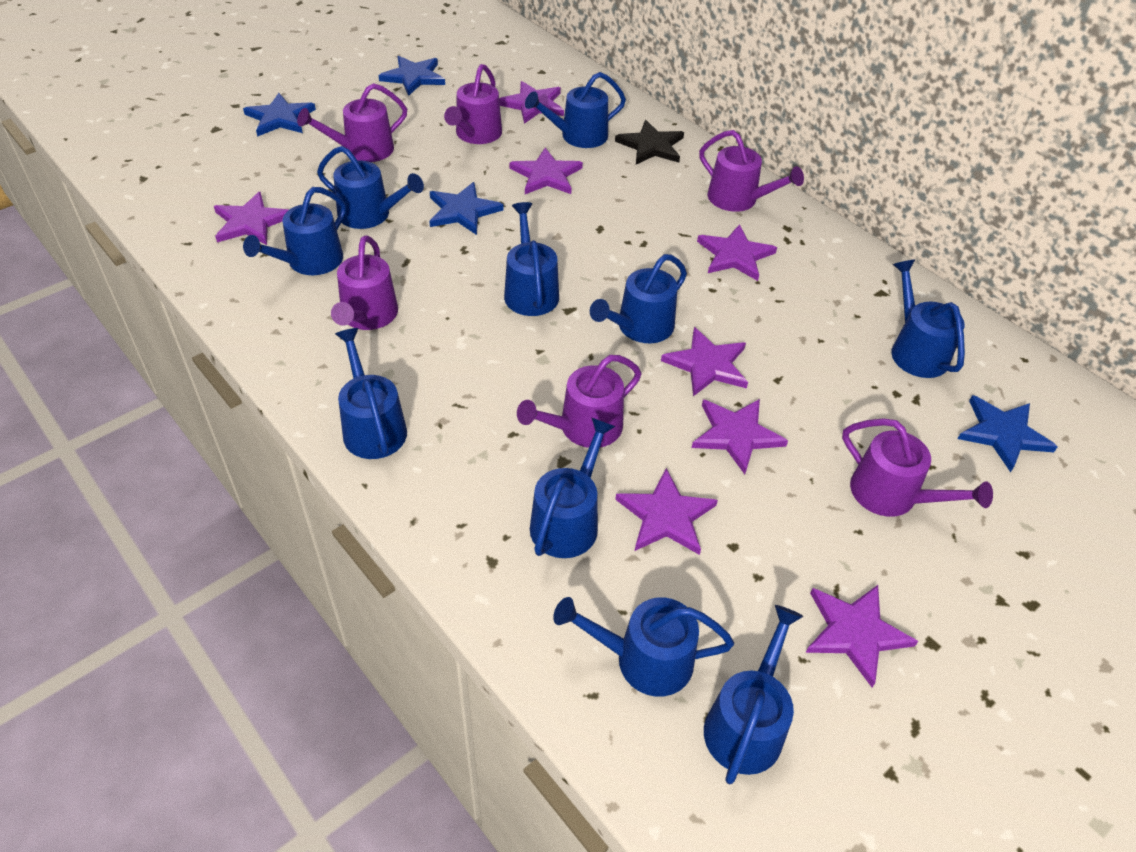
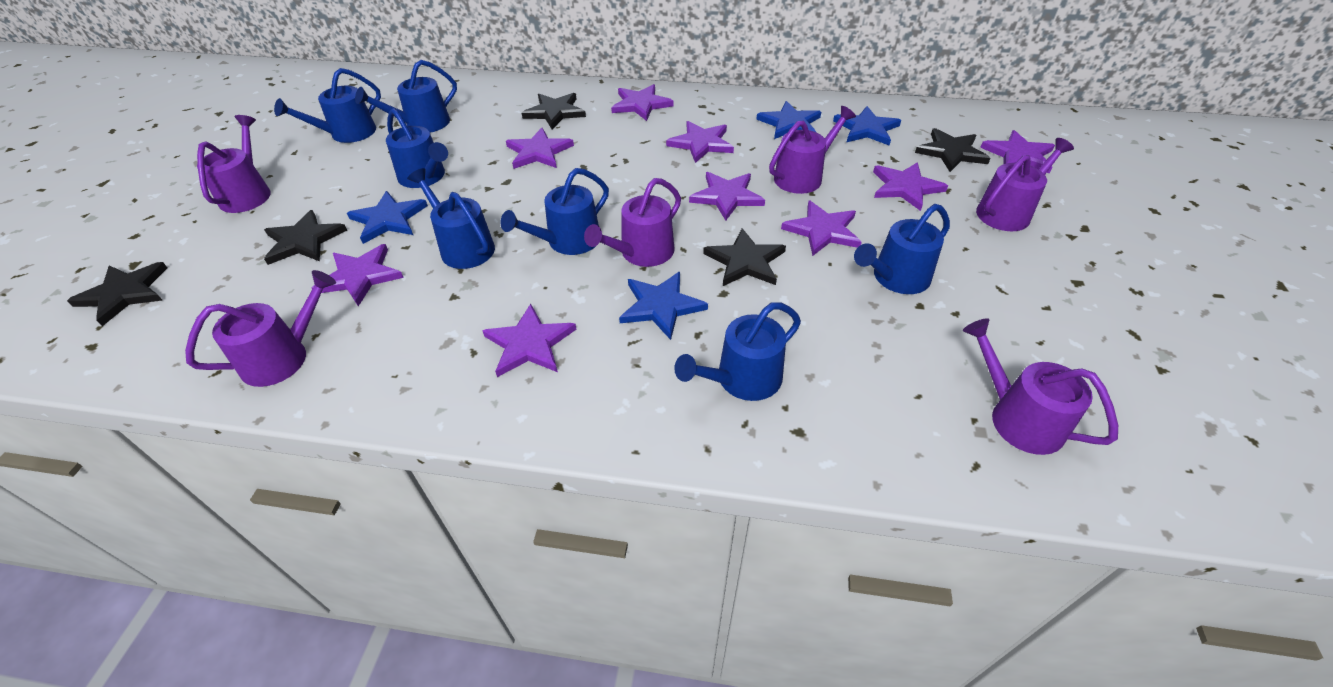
black star: 1 -> 5
blue watering can: 10 -> 7
purple star: 8 -> 9

